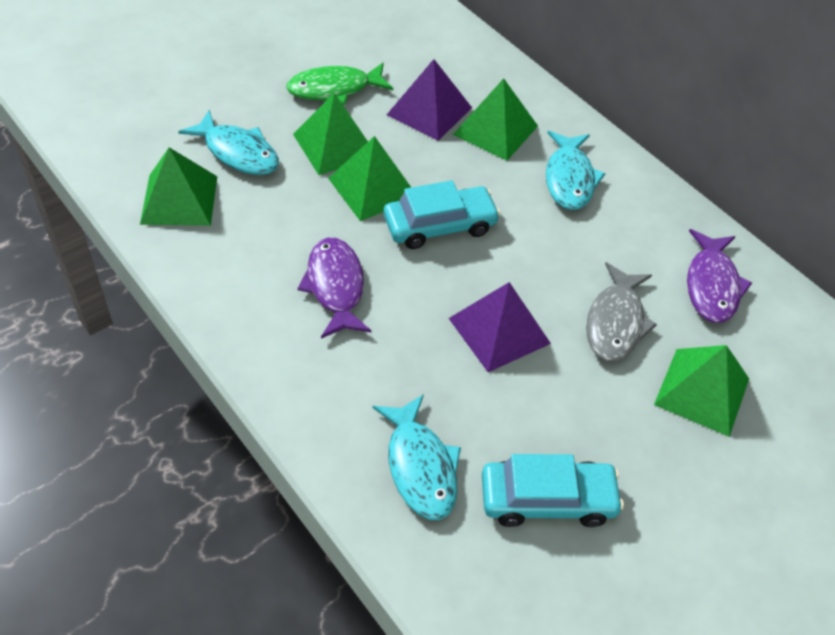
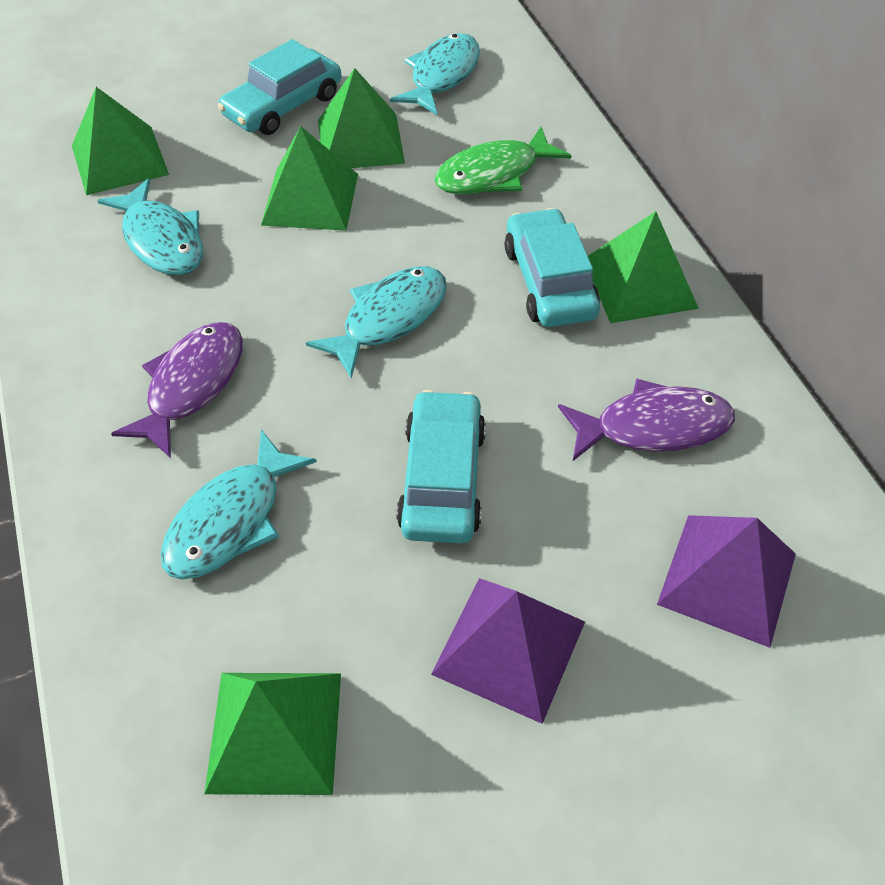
grey fish: 1 -> 0
turquoise car: 2 -> 3
turquoise fish: 3 -> 4

